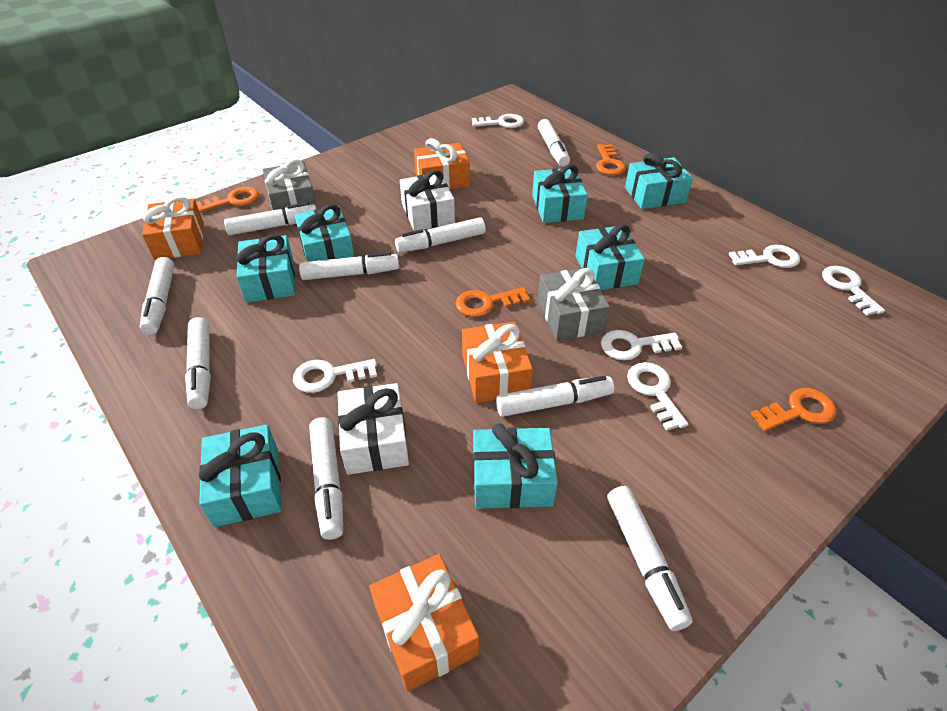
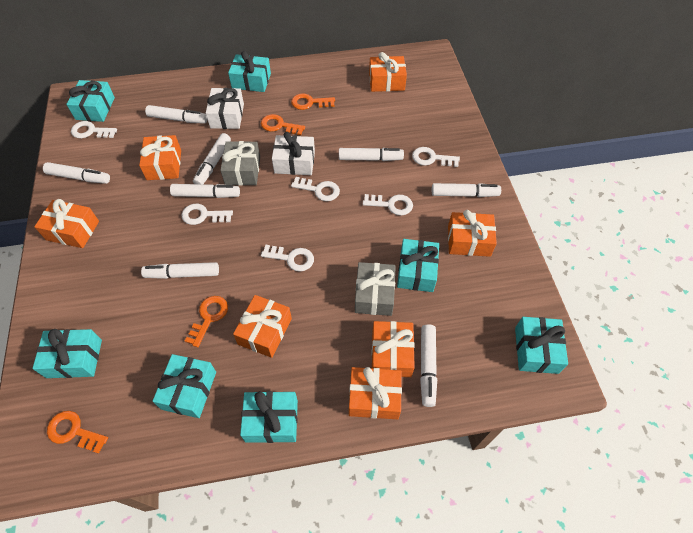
orange gift: 4 -> 7
white marker: 9 -> 8

